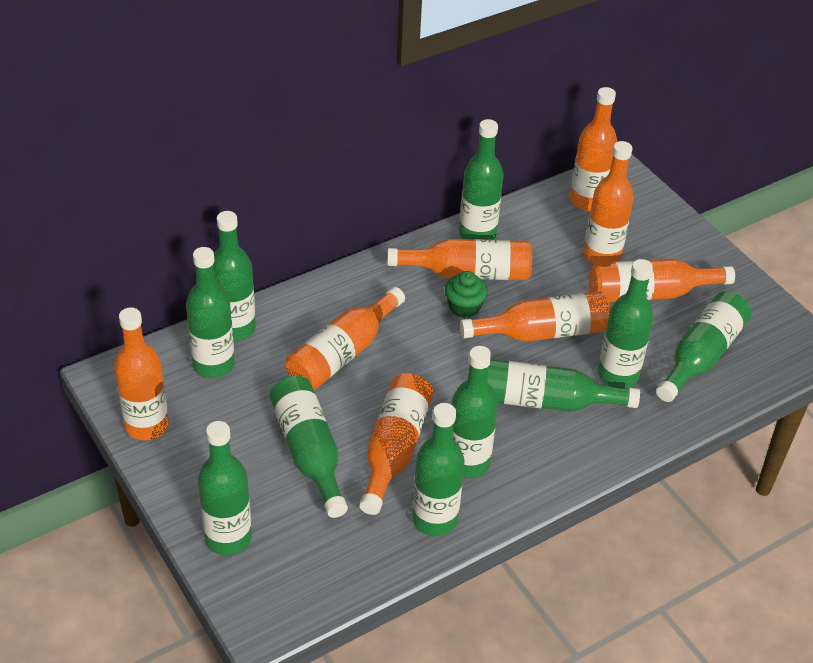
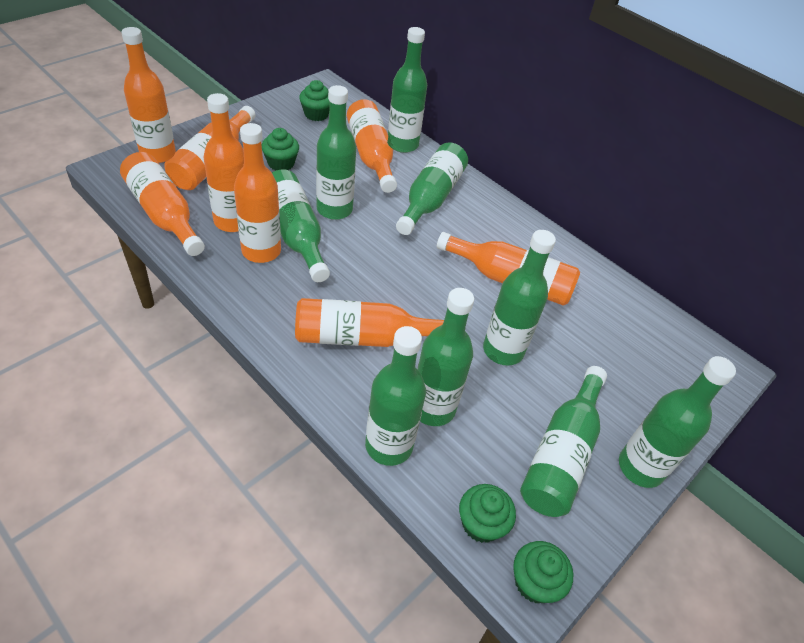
green bottle: 10 -> 9
green cupcake: 1 -> 4

